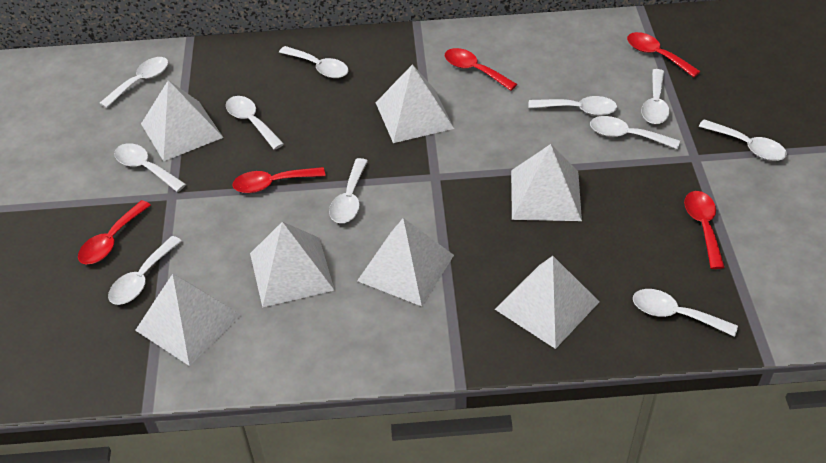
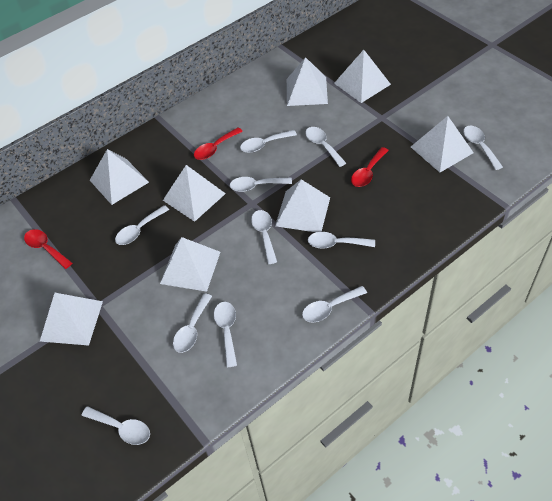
red spoon: 5 -> 3
white pyramid: 7 -> 8

